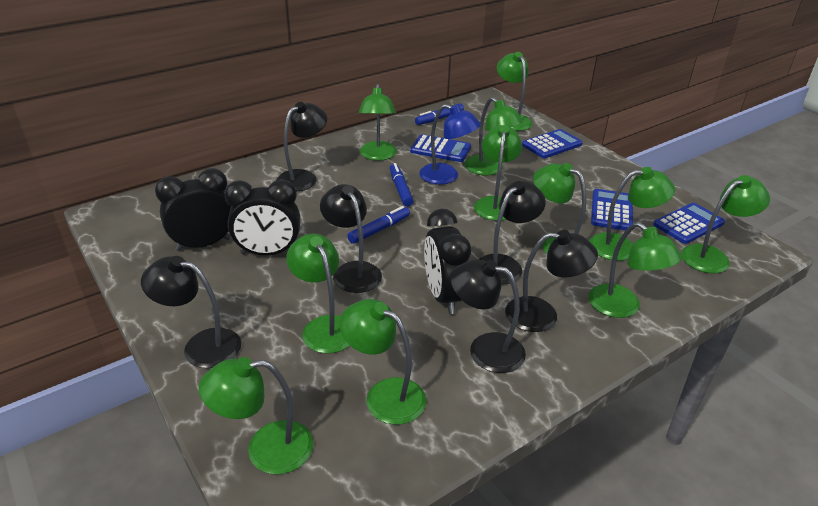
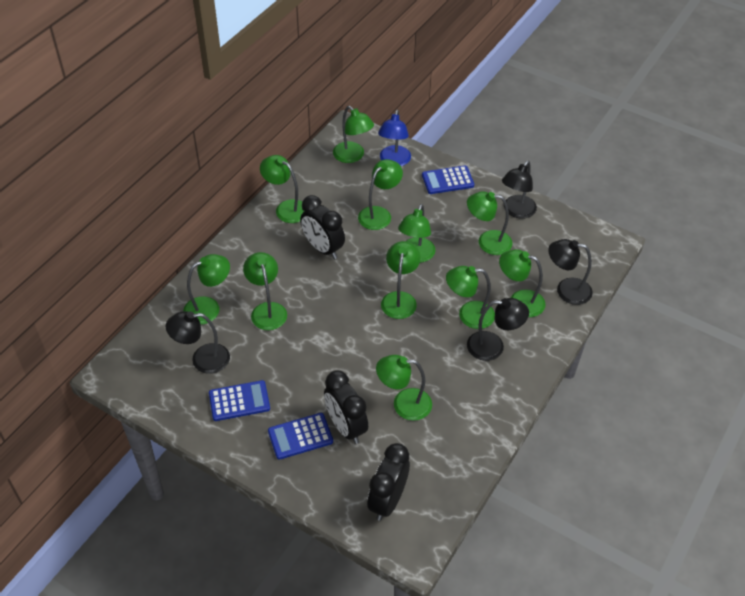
black lamp: 6 -> 4
blue calculator: 4 -> 3
blue marker: 3 -> 0

